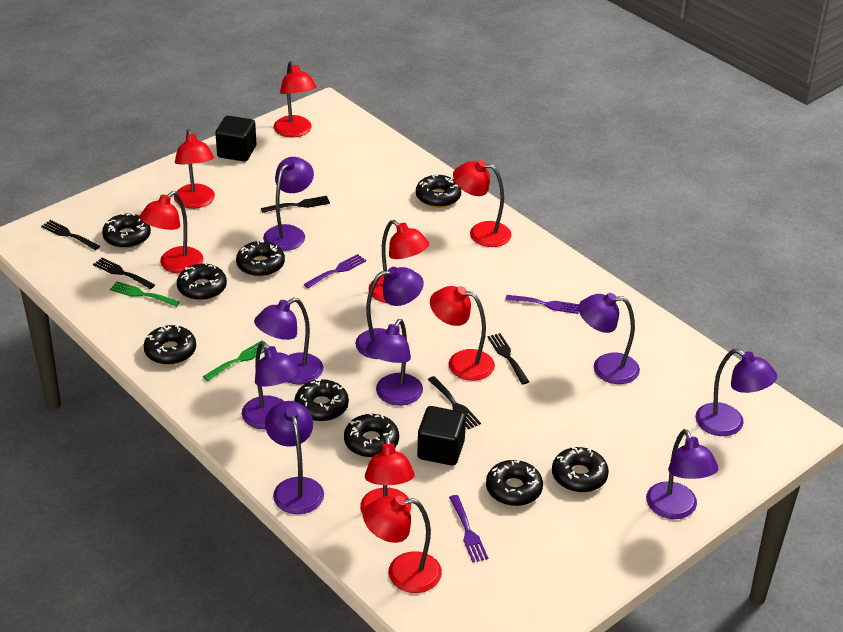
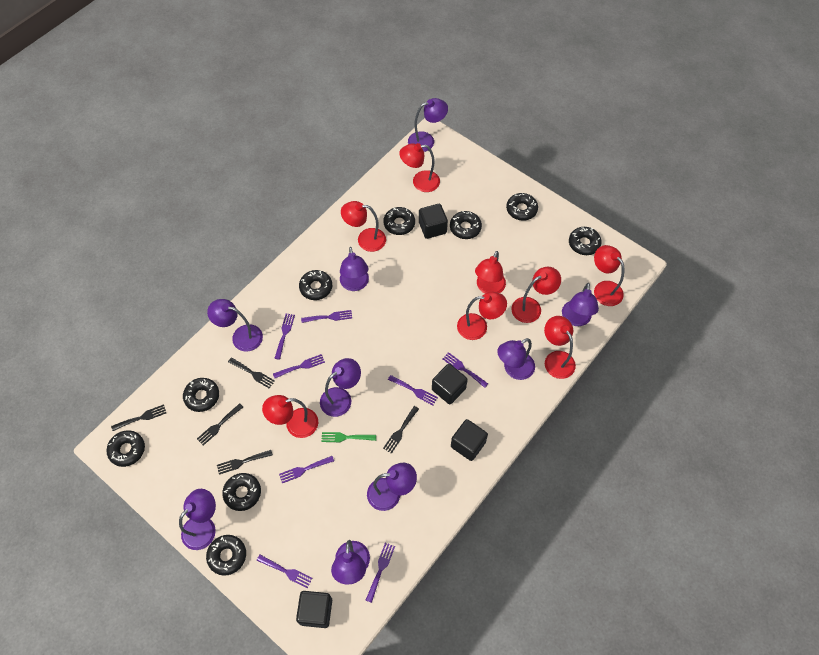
black cube: 2 -> 4
green fork: 2 -> 1
purple fork: 3 -> 8

